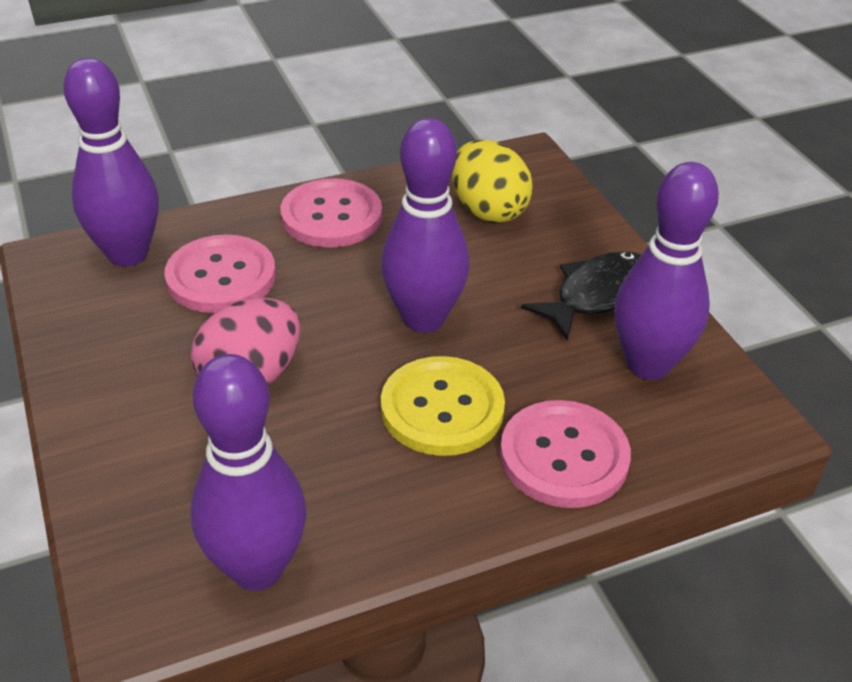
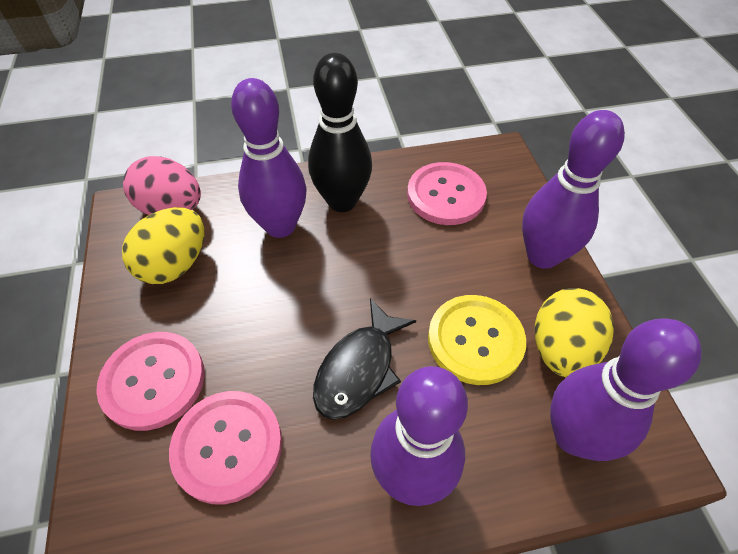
black bowling pin: 0 -> 1
yellow egg: 1 -> 2

